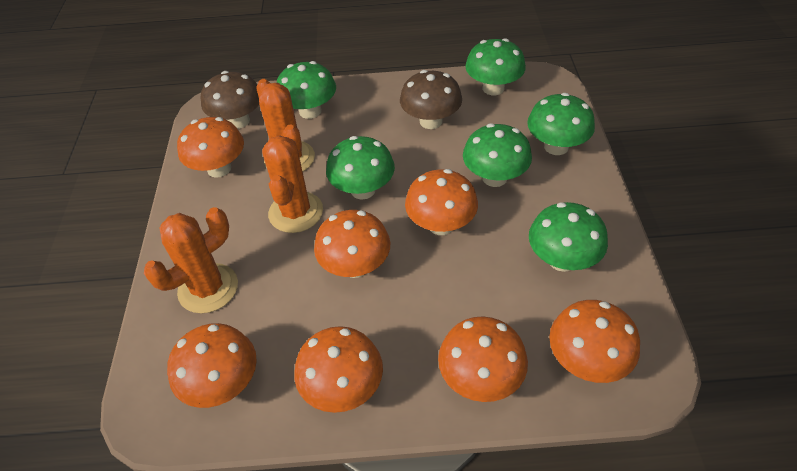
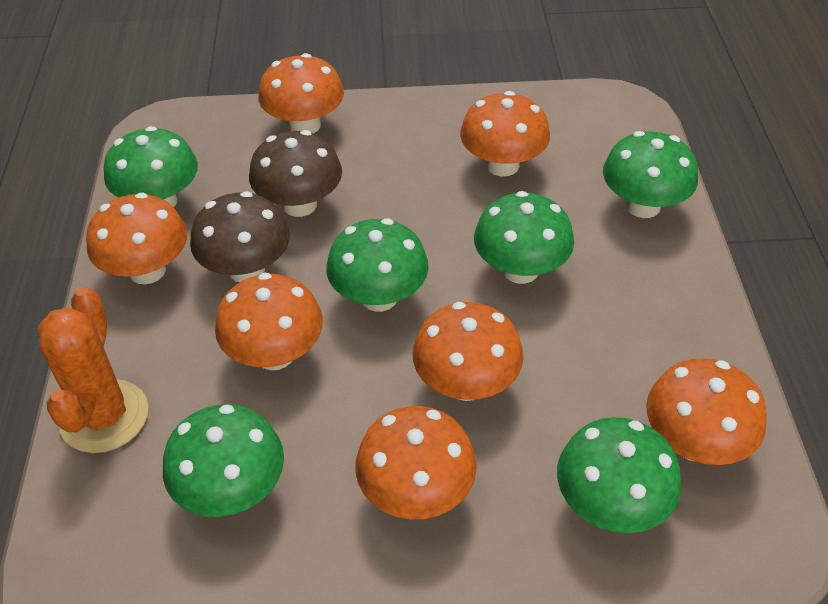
orange cactus: 3 -> 1

